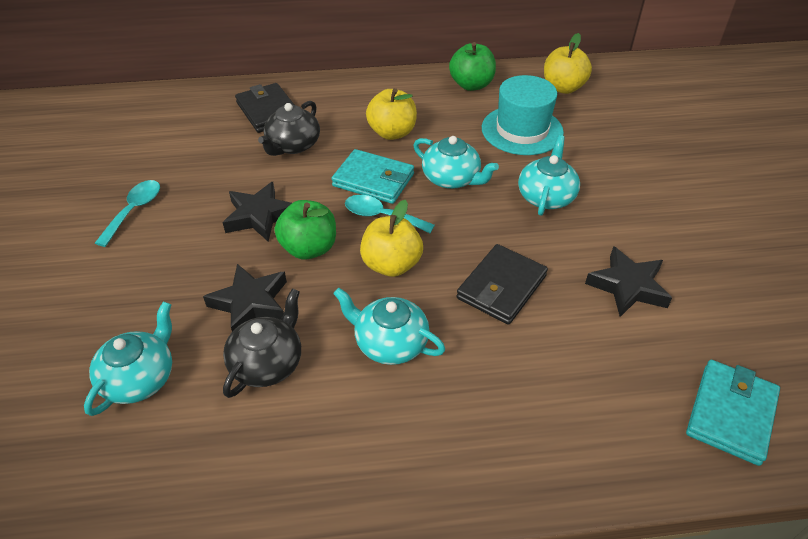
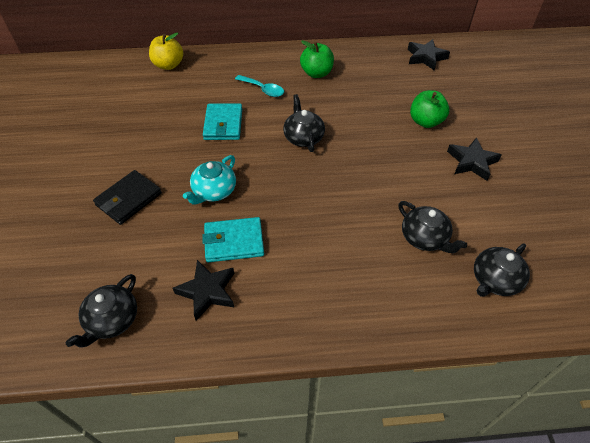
black teapot: 2 -> 4
black wallet: 2 -> 1
turquoise hat: 1 -> 0
turquoise spoon: 2 -> 1
turquoise teapot: 4 -> 1
yellow apple: 3 -> 1

